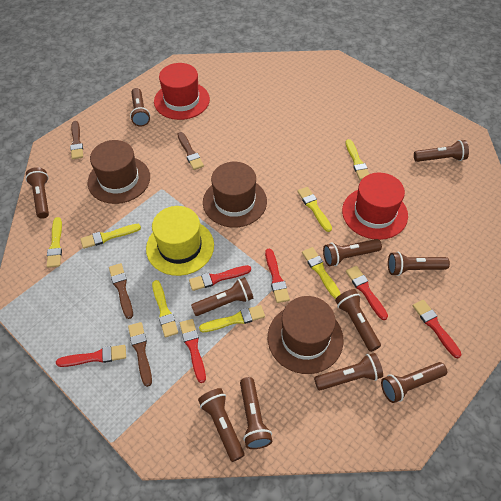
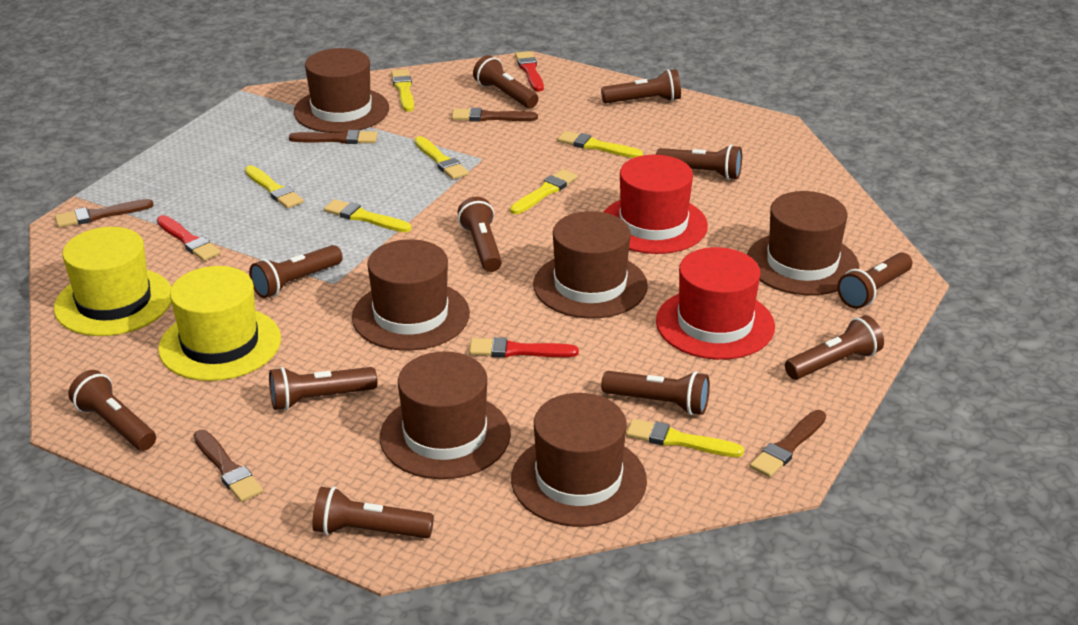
brown brush: 4 -> 5
brown hat: 3 -> 6
red brush: 6 -> 3
yellow hat: 1 -> 2

